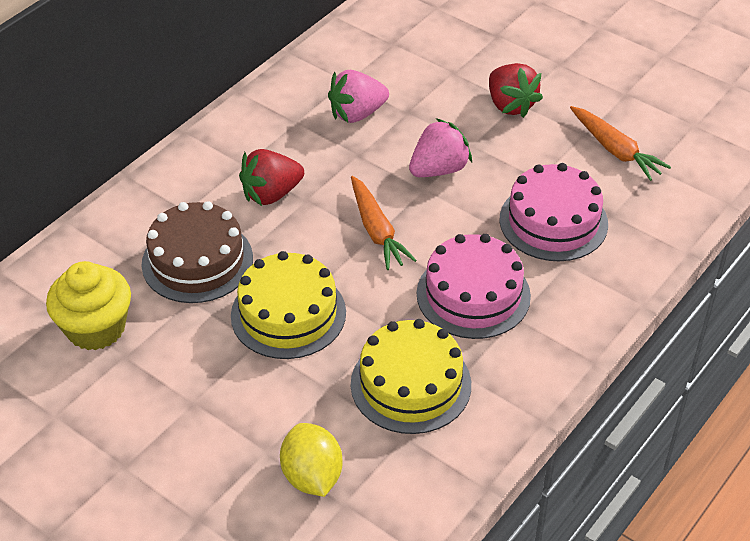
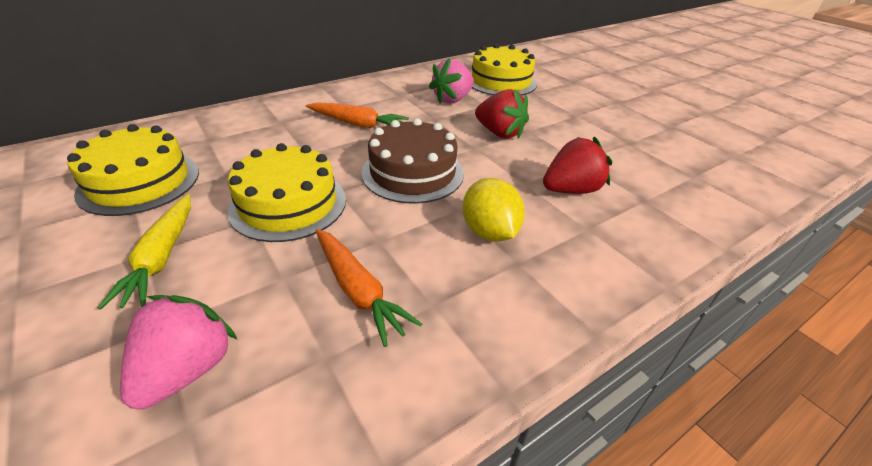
pink cake: 2 -> 0
yellow cake: 2 -> 3
yellow carrot: 0 -> 1
yellow cupcake: 1 -> 0

